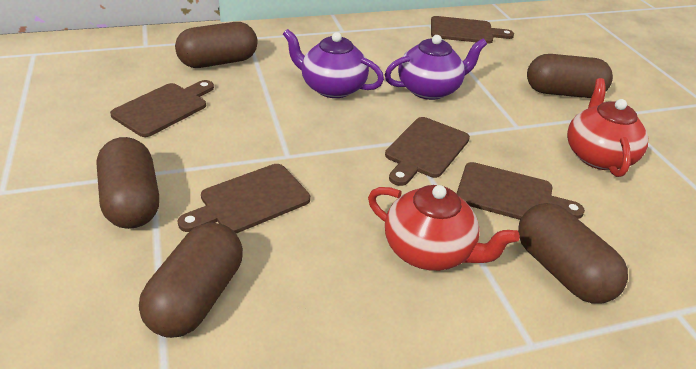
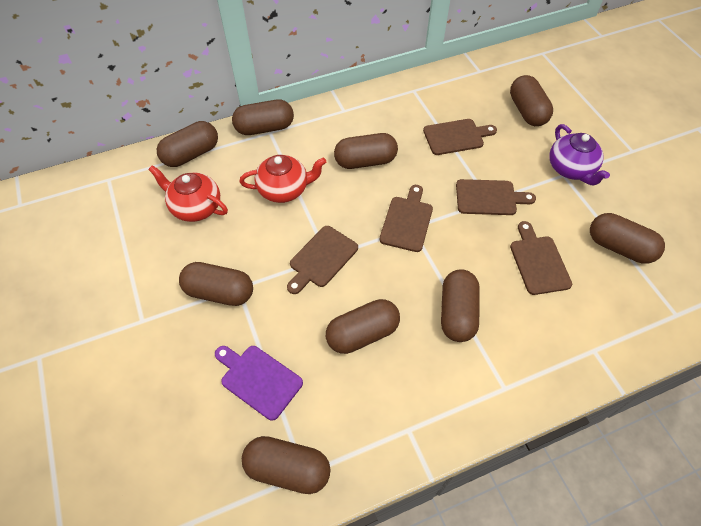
brown capsule: 5 -> 9
purple cutting board: 0 -> 1
purple teapot: 2 -> 1

